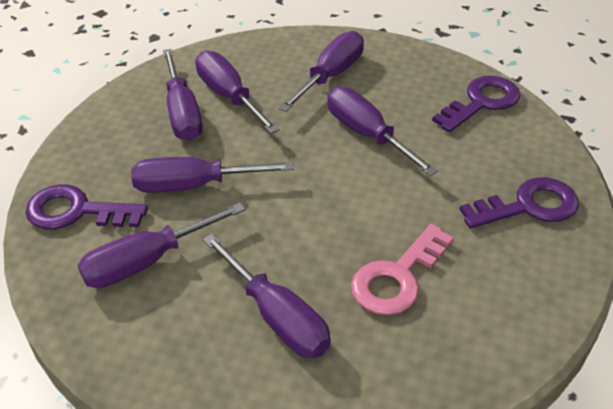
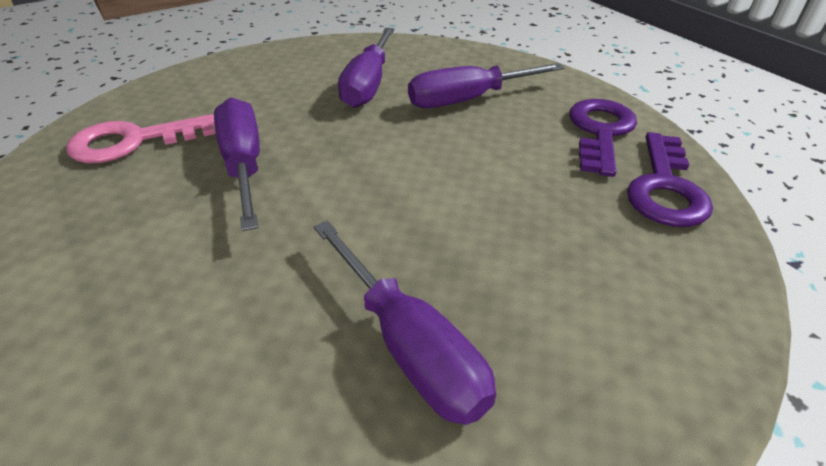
purple key: 3 -> 2
purple screwdriver: 7 -> 4

